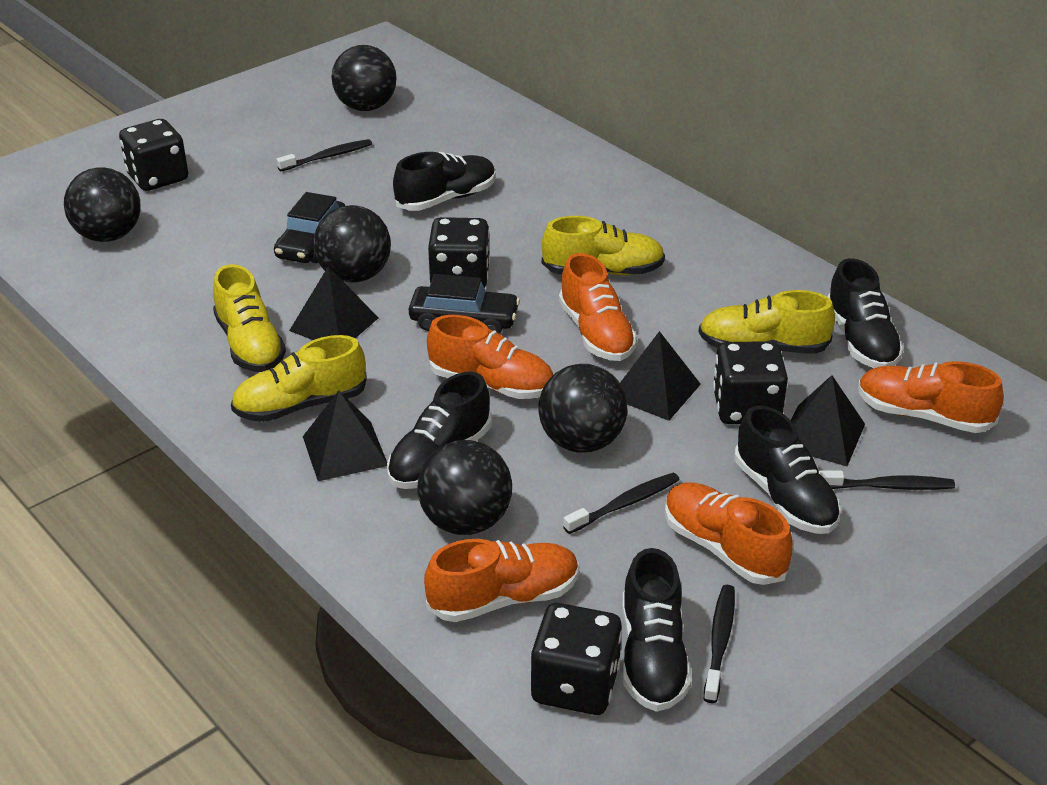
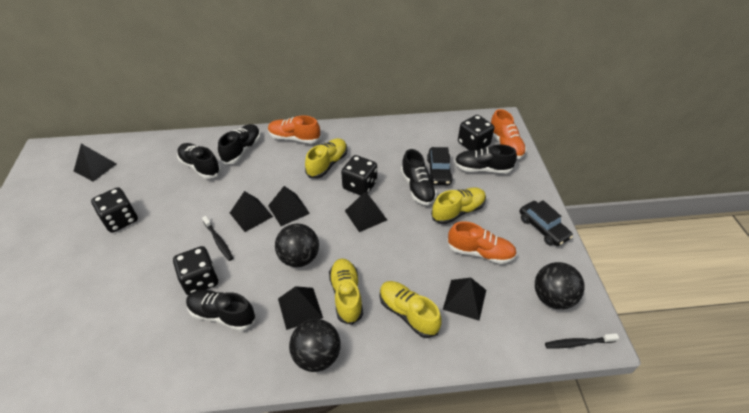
black ball: 5 -> 3
black pyramid: 4 -> 6
black toothbrush: 4 -> 2
orange shoe: 5 -> 3

